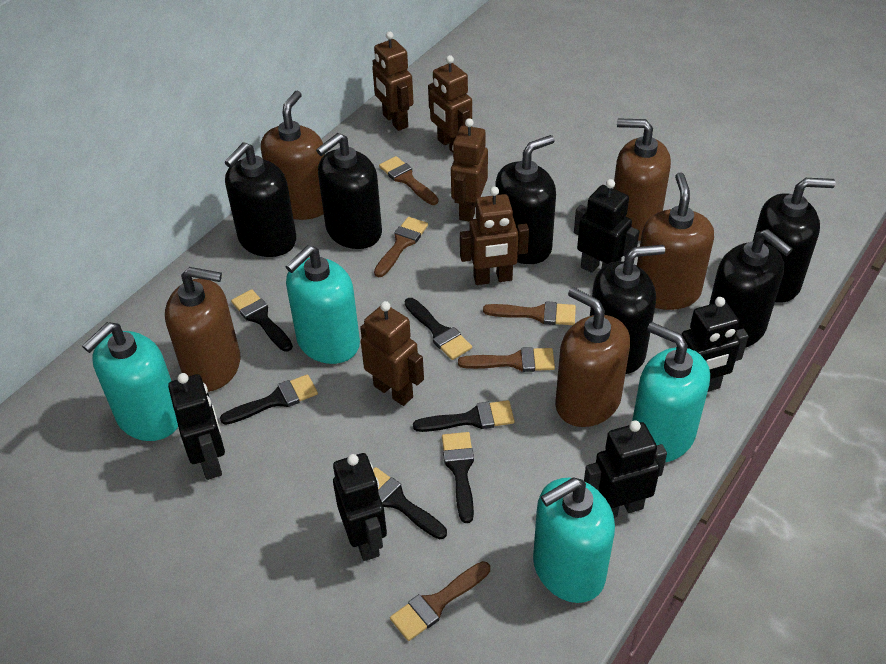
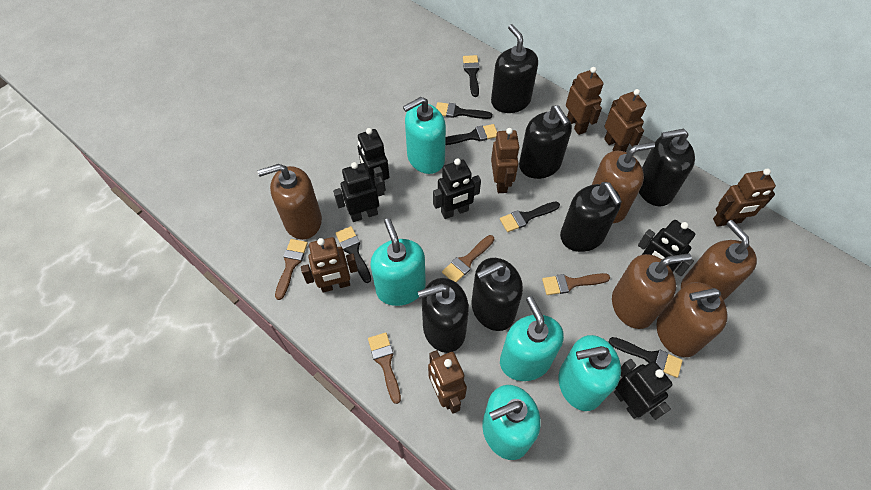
brown brush: 5 -> 4
brown robot: 5 -> 6
turquoise soap dispenser: 4 -> 5

